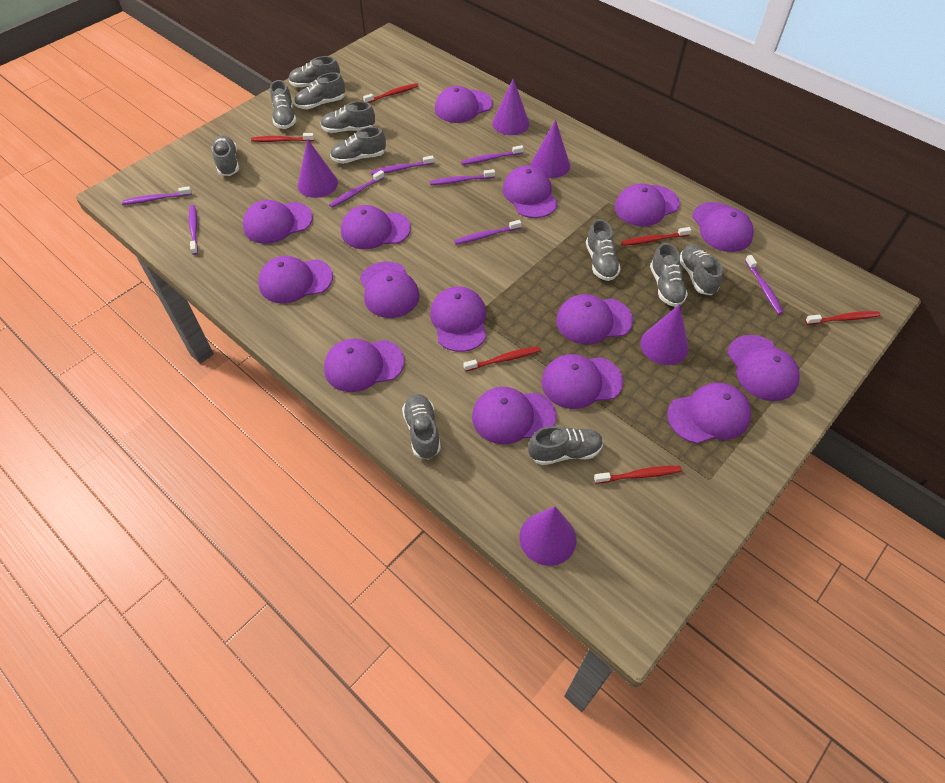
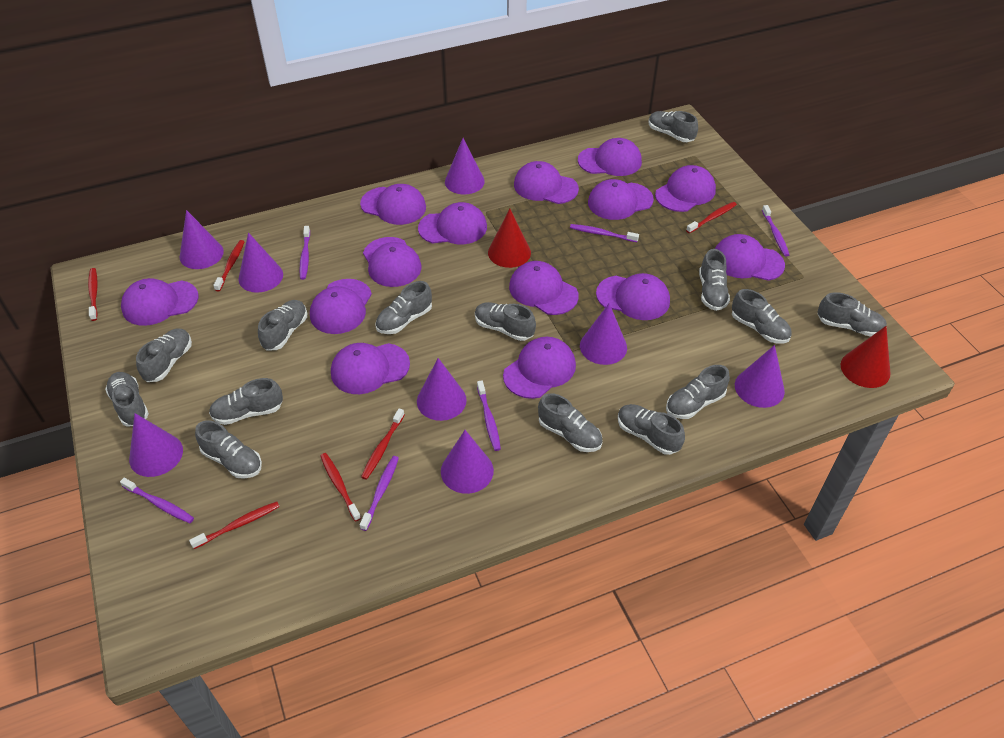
grey shoe: 11 -> 14
purple cap: 15 -> 14
purple cone: 5 -> 8
purple toothbrush: 8 -> 6
red cone: 0 -> 2

